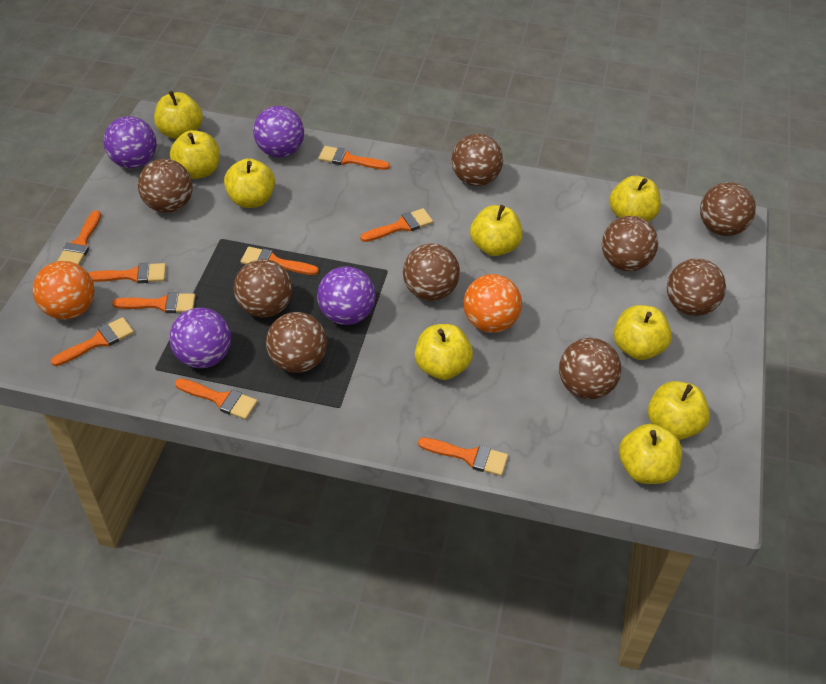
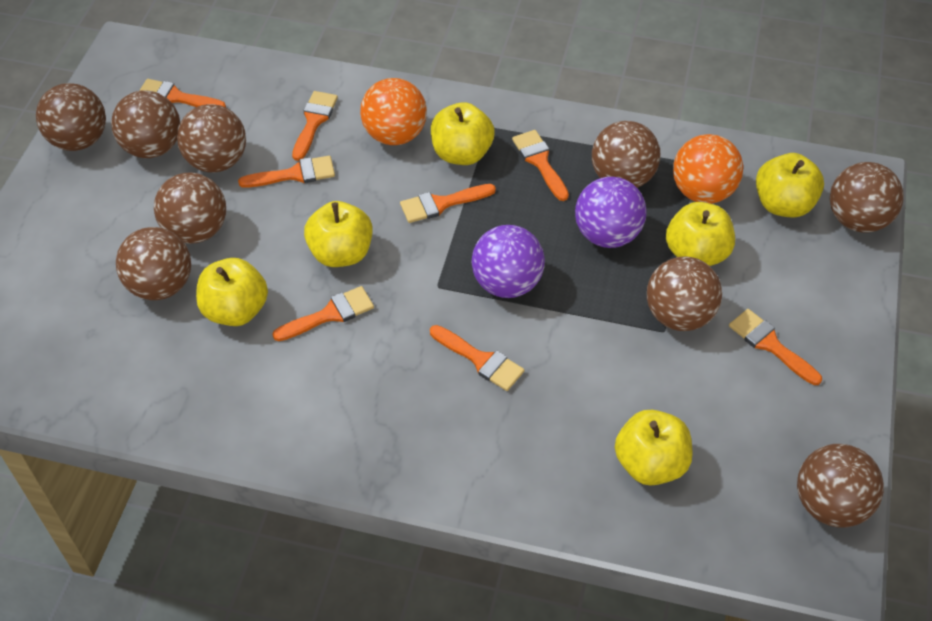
orange brush: 9 -> 8
purple ball: 4 -> 2
yellow apple: 9 -> 6

